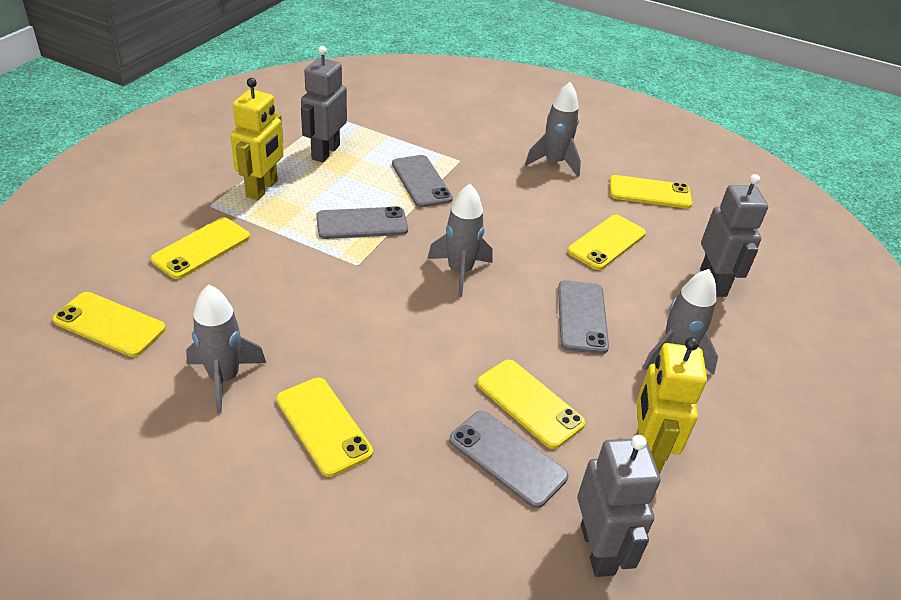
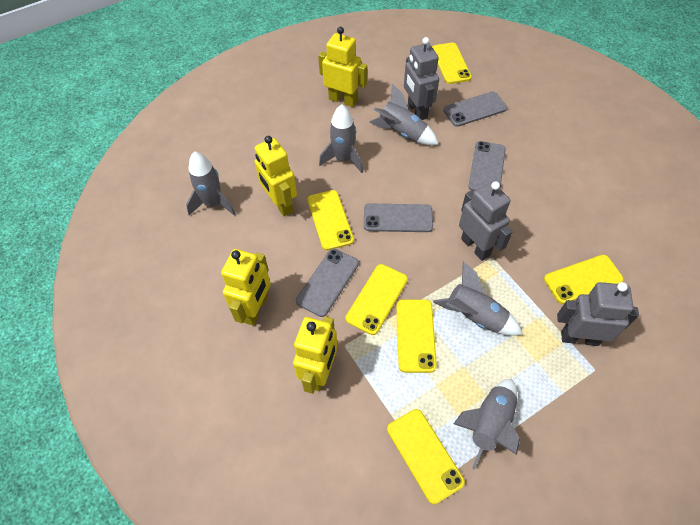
grey rocket: 4 -> 5
yellow robot: 2 -> 4

